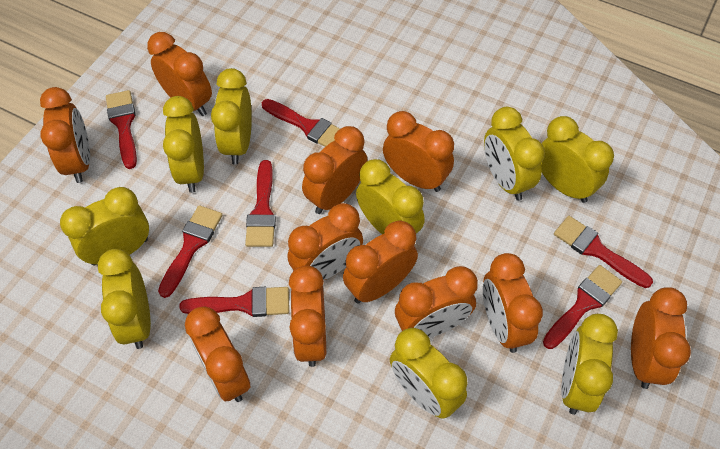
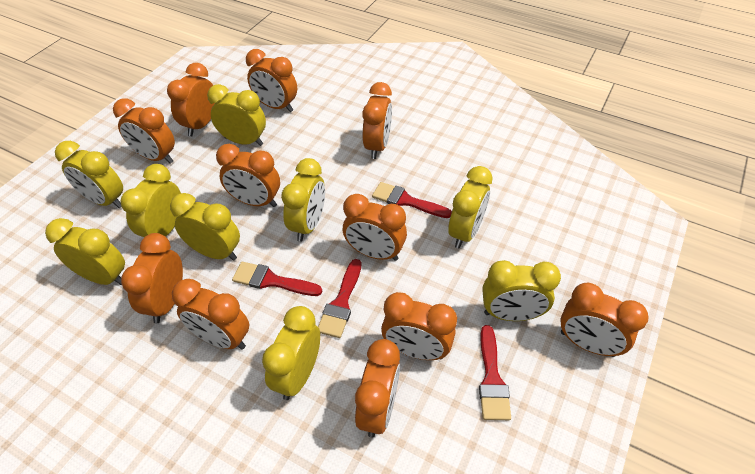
red brush: 7 -> 4

